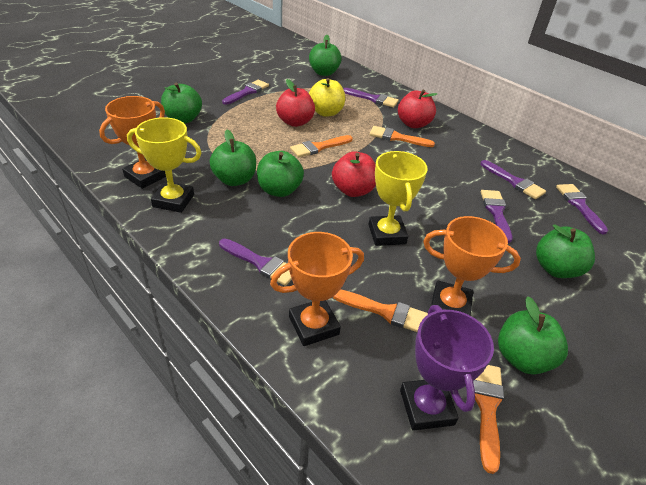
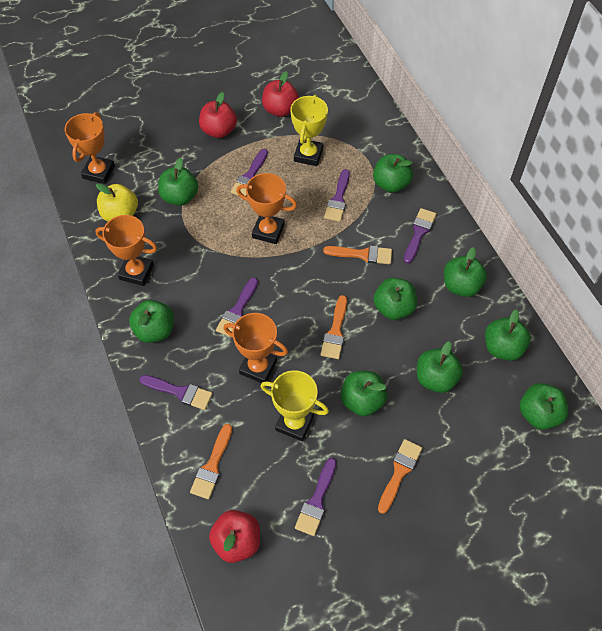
green apple: 6 -> 9
orange trophy: 3 -> 4
purple trophy: 1 -> 0

